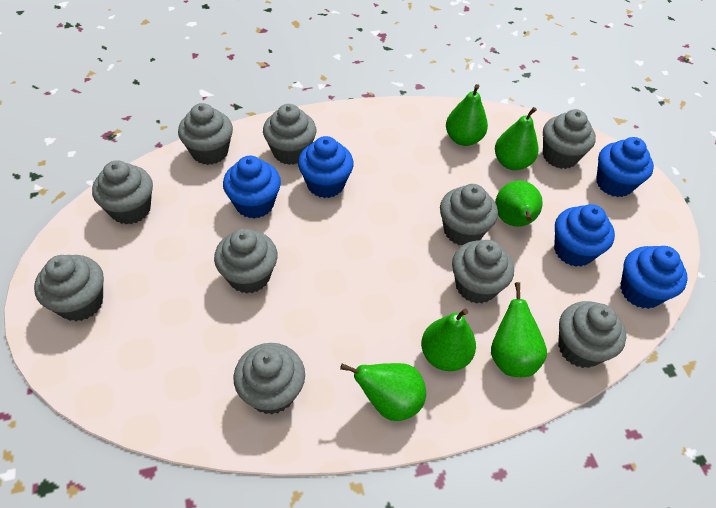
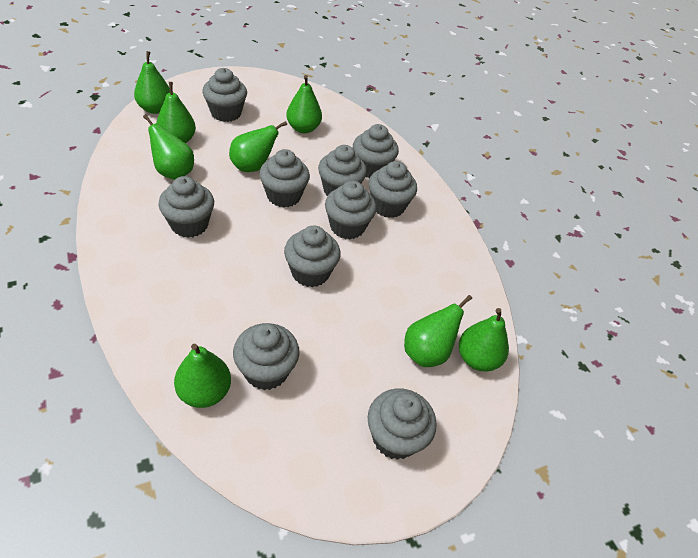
blue cupcake: 5 -> 0
green pear: 6 -> 8

